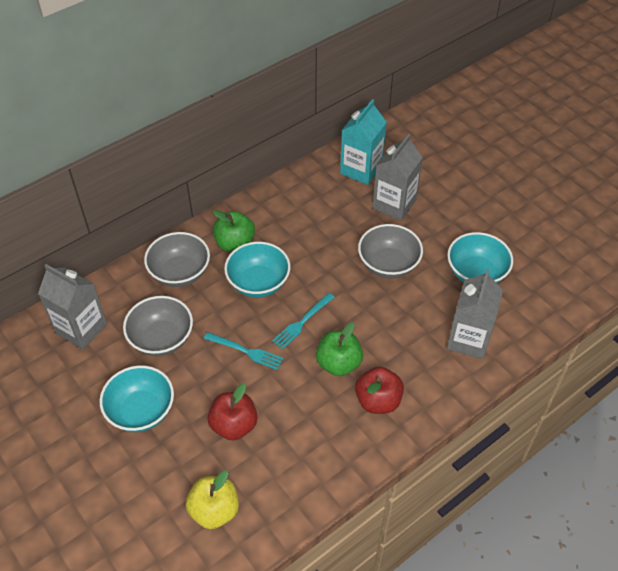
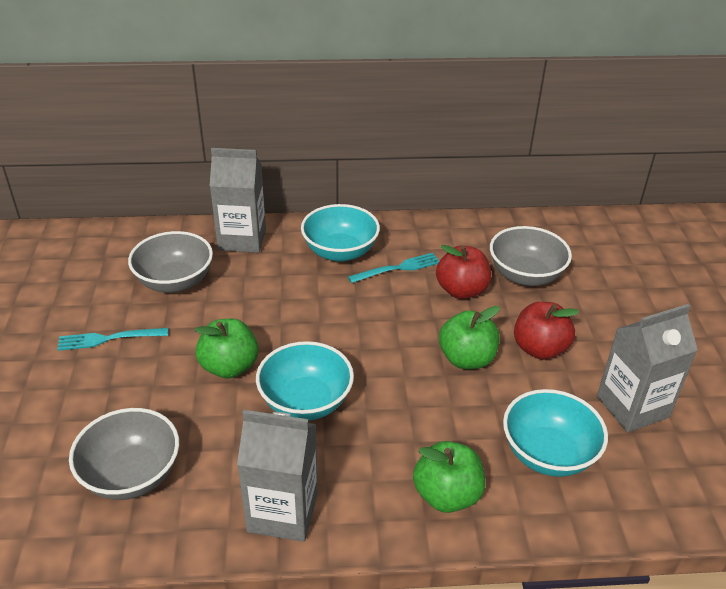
green apple: 2 -> 3
turquoise carton: 1 -> 0
yellow apple: 1 -> 0

